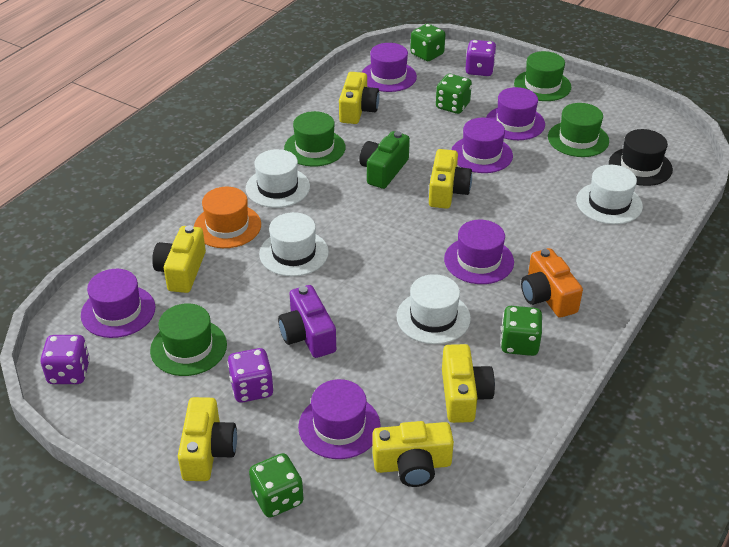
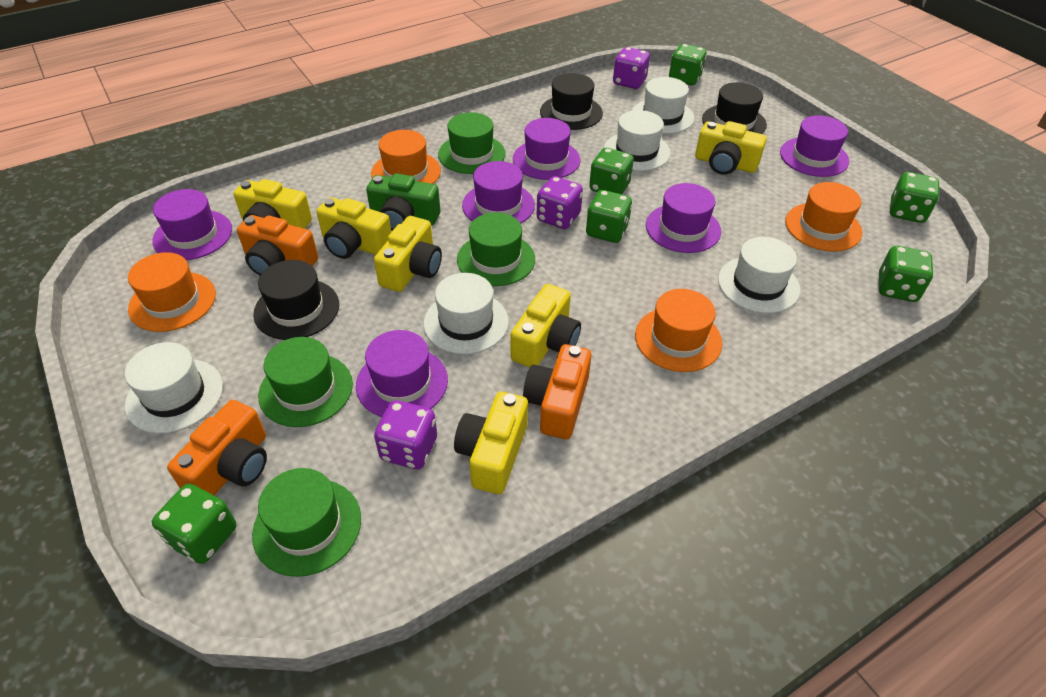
black hat: 1 -> 3
green dice: 4 -> 6
orange camera: 1 -> 3
orange hat: 1 -> 4
purple camera: 1 -> 0
white hat: 4 -> 5

